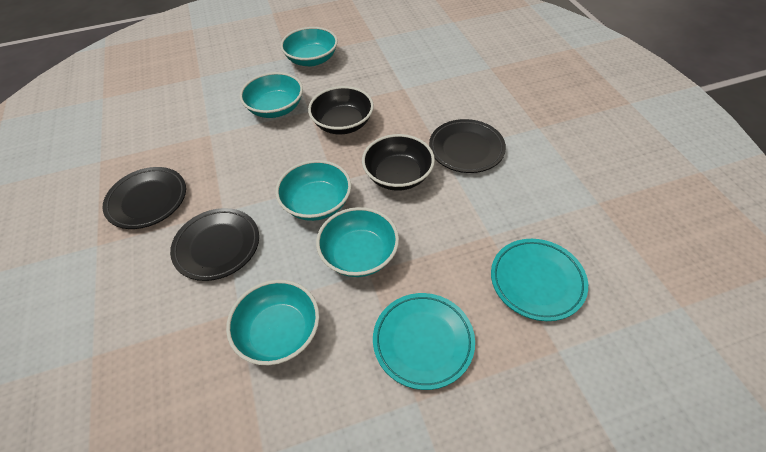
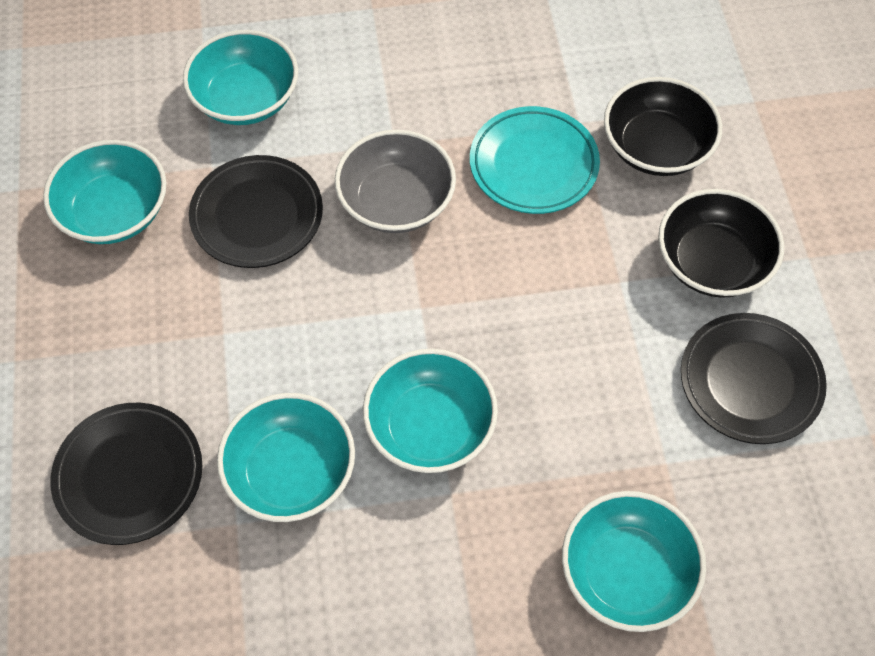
grey bowl: 0 -> 1
turquoise plate: 2 -> 1

